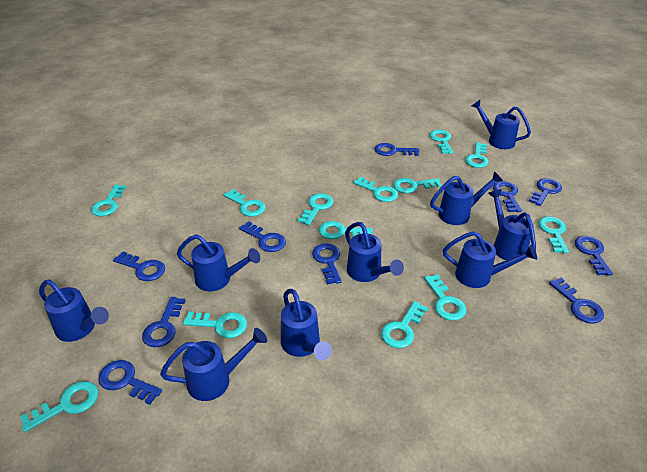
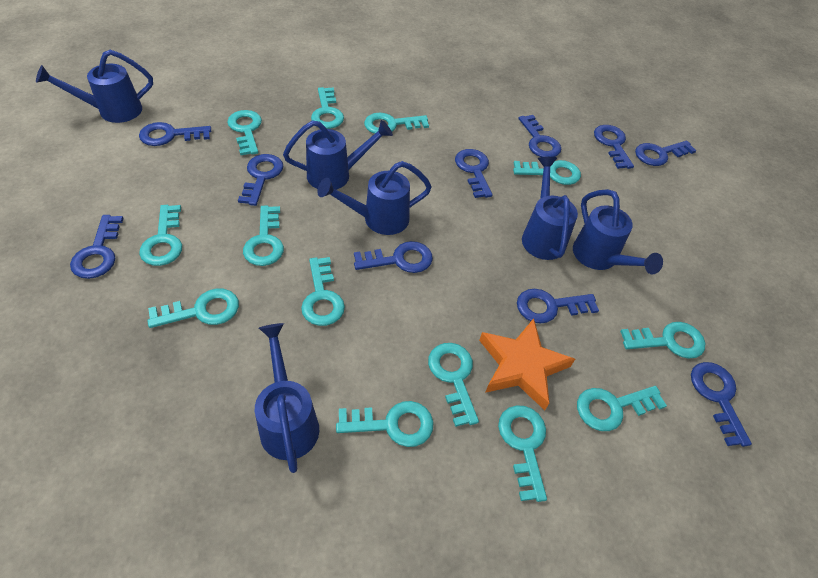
blue watering can: 9 -> 6
orange star: 0 -> 1

